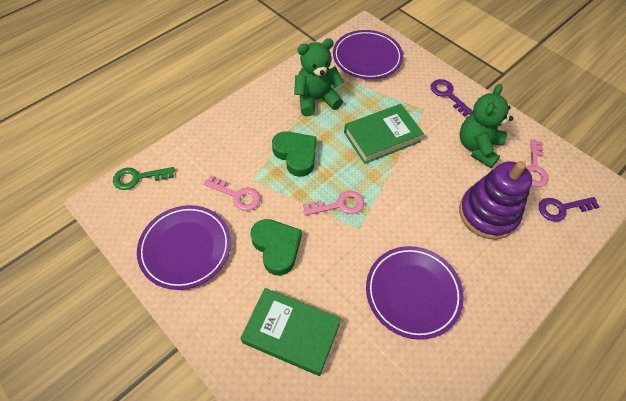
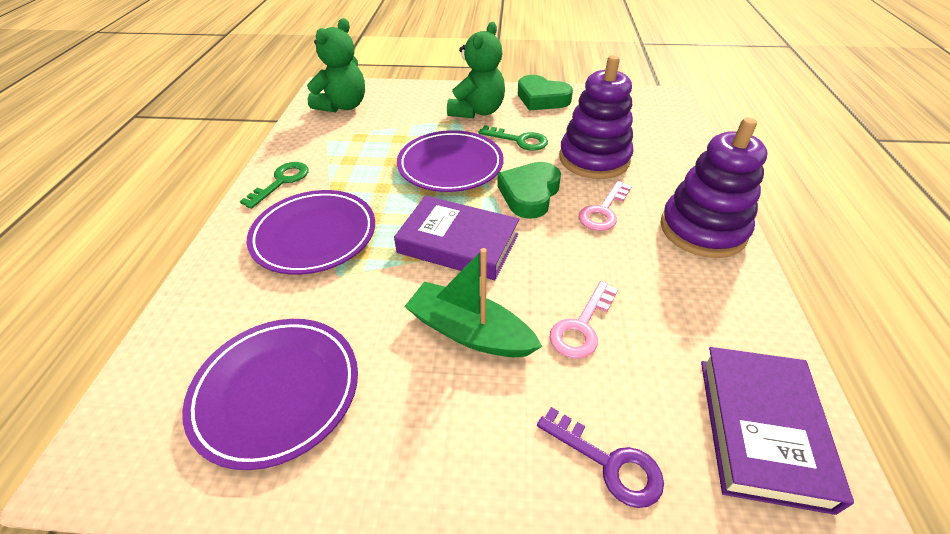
green boat: 0 -> 1
green book: 2 -> 0
green key: 1 -> 2
pink key: 3 -> 2
purple book: 0 -> 2
purple key: 2 -> 1
purple stacking toy: 1 -> 2

